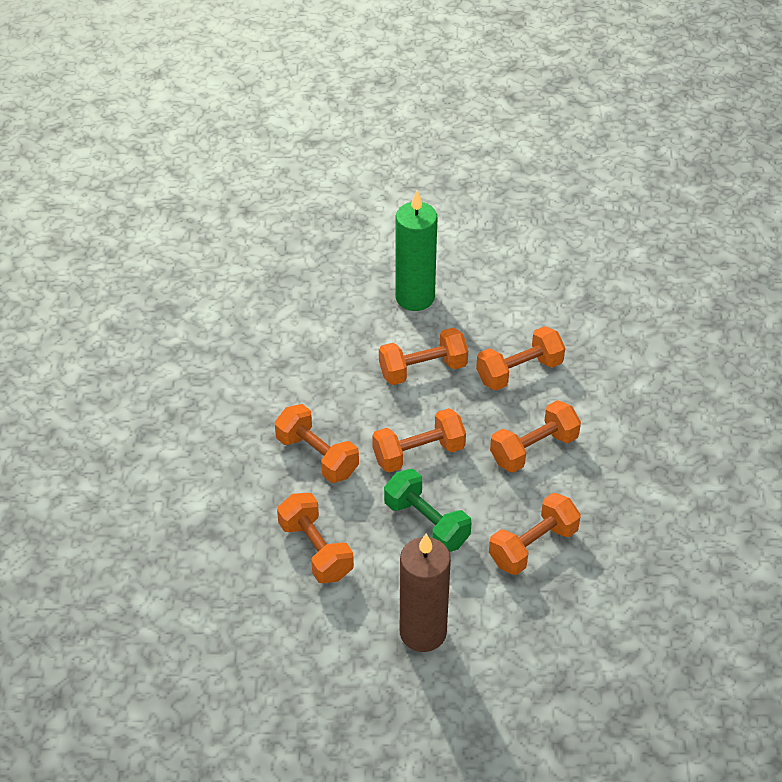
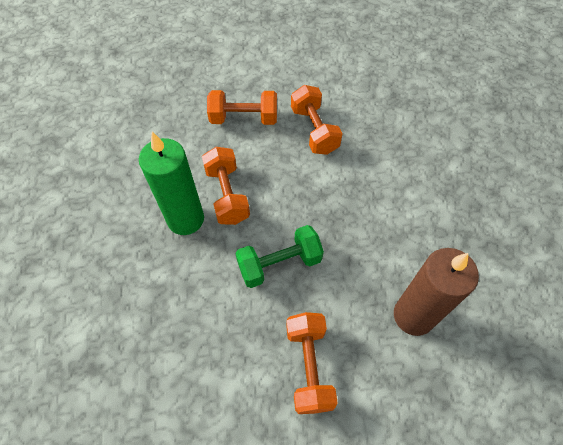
orange dumbbell: 7 -> 4

